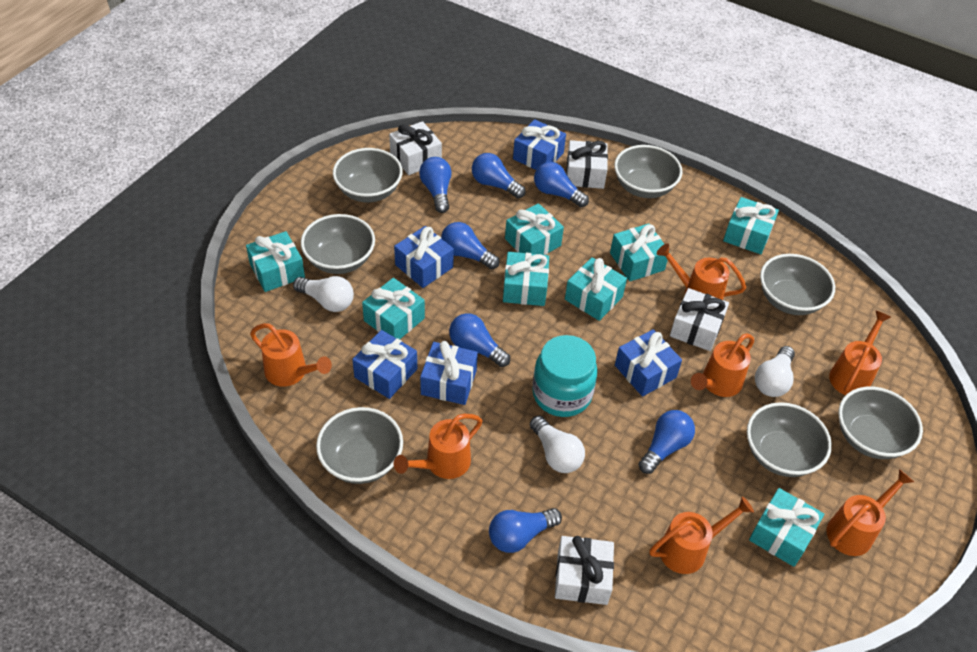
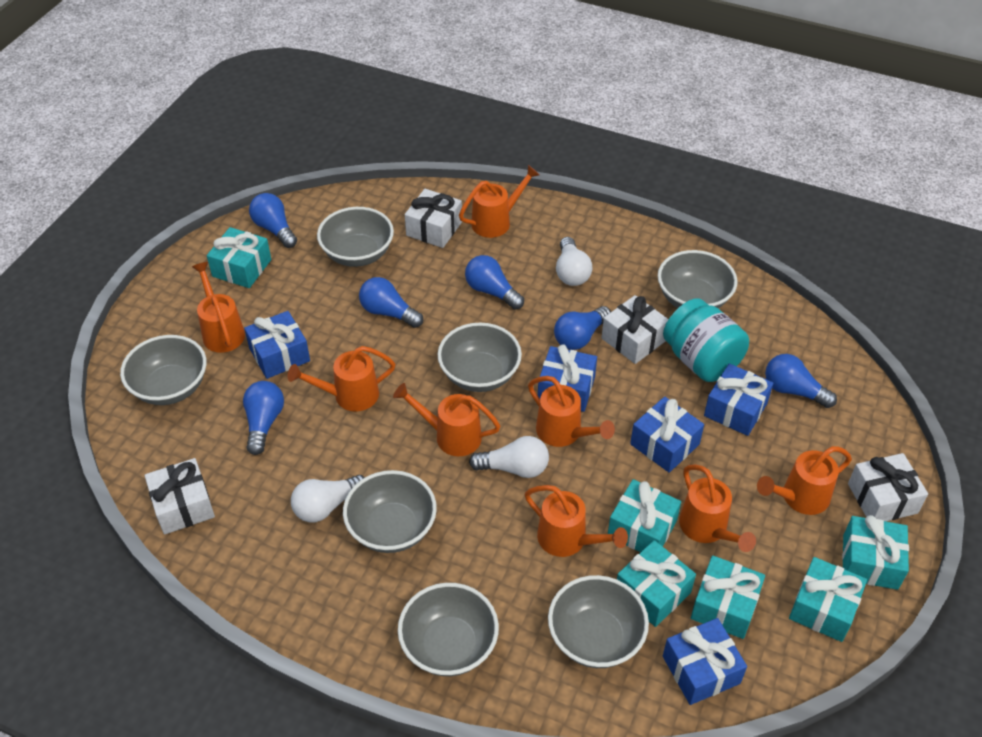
blue light bulb: 7 -> 6
orange watering can: 7 -> 8
turquoise gift: 8 -> 6

